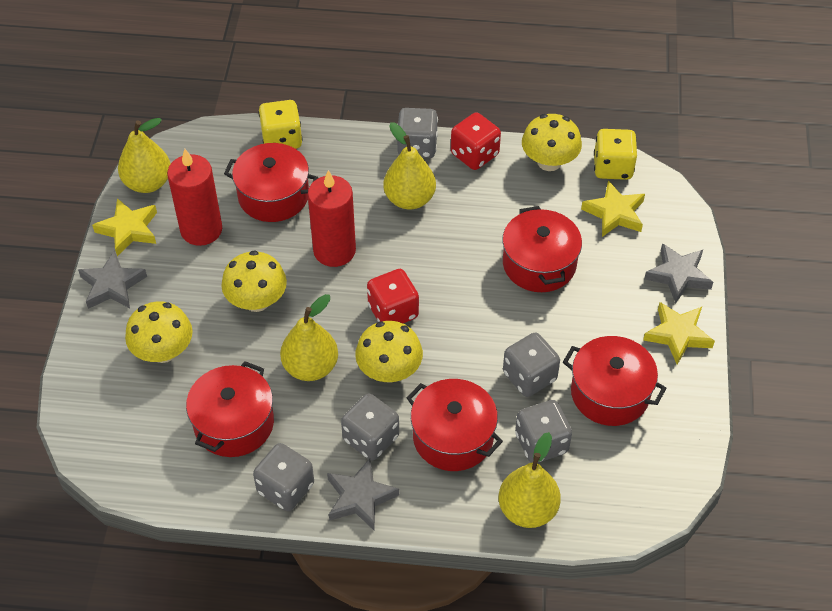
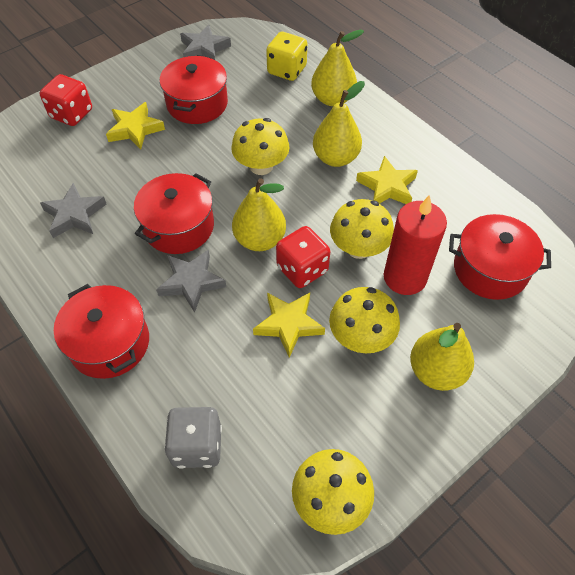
grey dice: 5 -> 1
red candle: 2 -> 1
red pot: 5 -> 4
yellow dice: 2 -> 1

